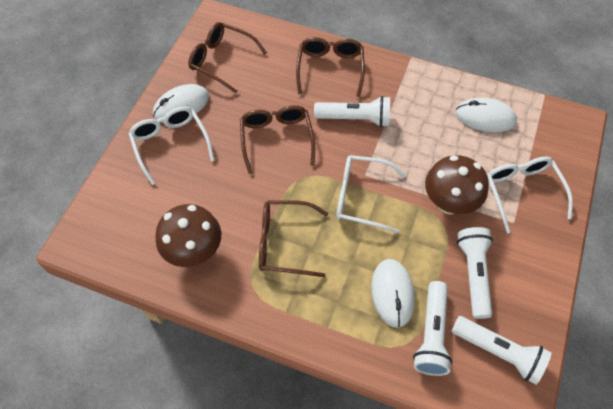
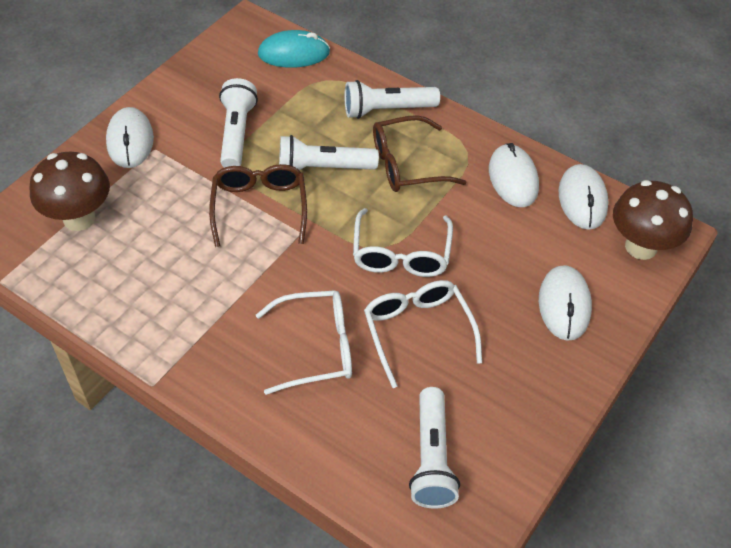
brown glasses: 4 -> 2
turquoise mouse: 0 -> 1
white mouse: 3 -> 4

